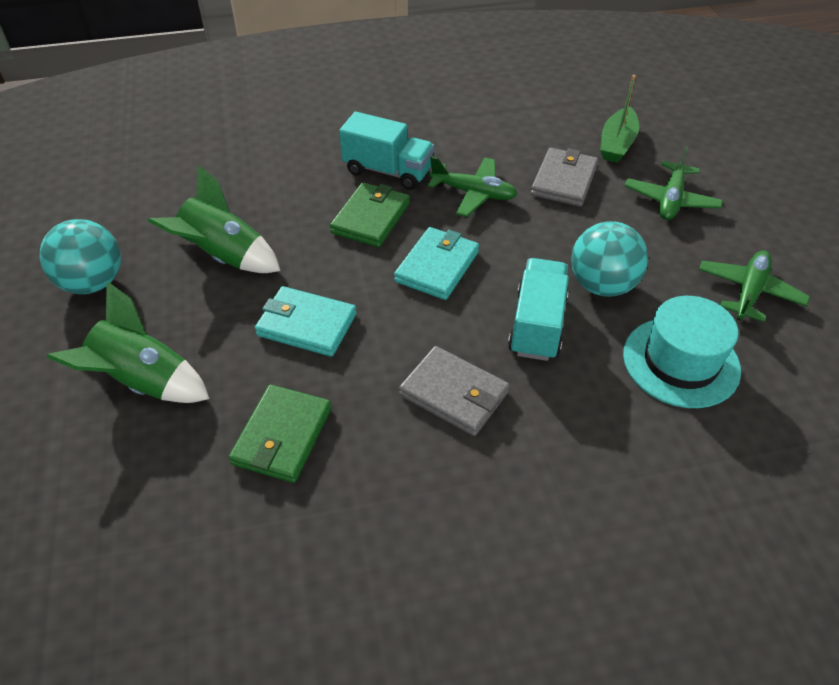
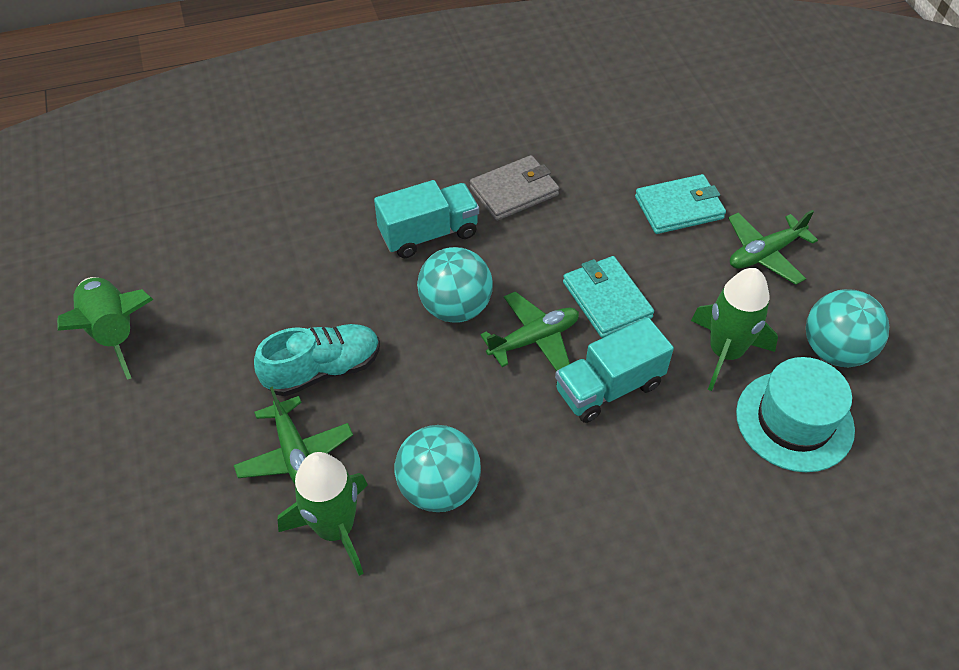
green boat: 1 -> 0
green rocket: 2 -> 3
green wallet: 2 -> 0
grey wallet: 2 -> 1
turquoise ball: 2 -> 3
turquoise shoe: 0 -> 1

